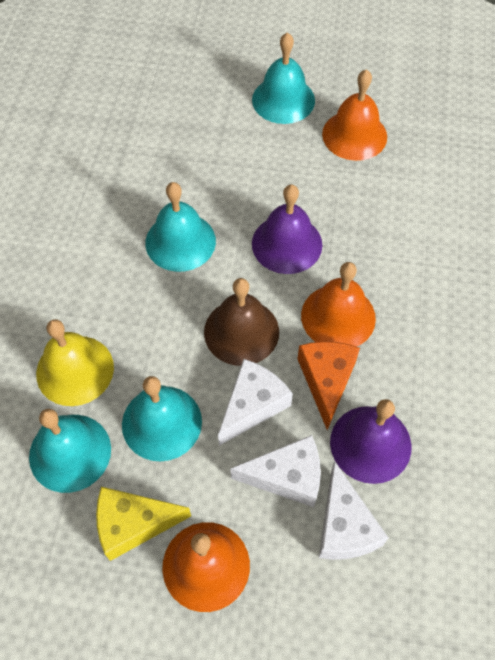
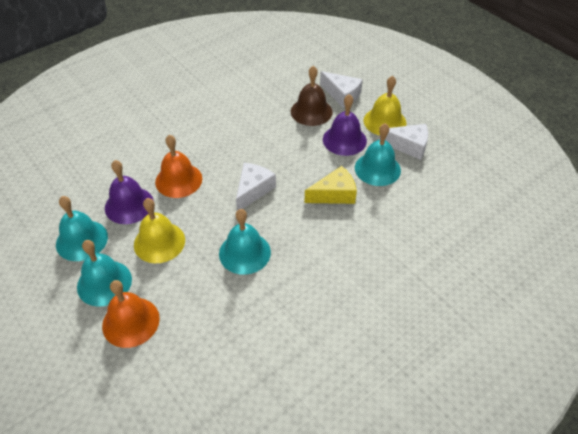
orange bell: 3 -> 2
orange cheese: 1 -> 0
yellow bell: 1 -> 2

